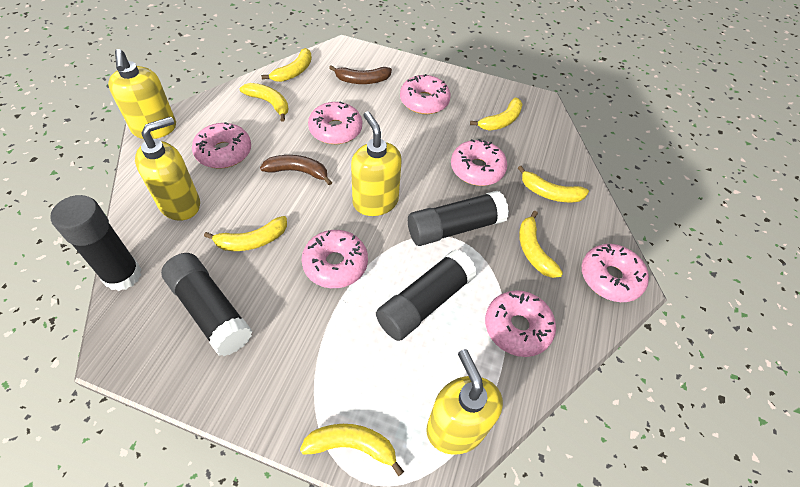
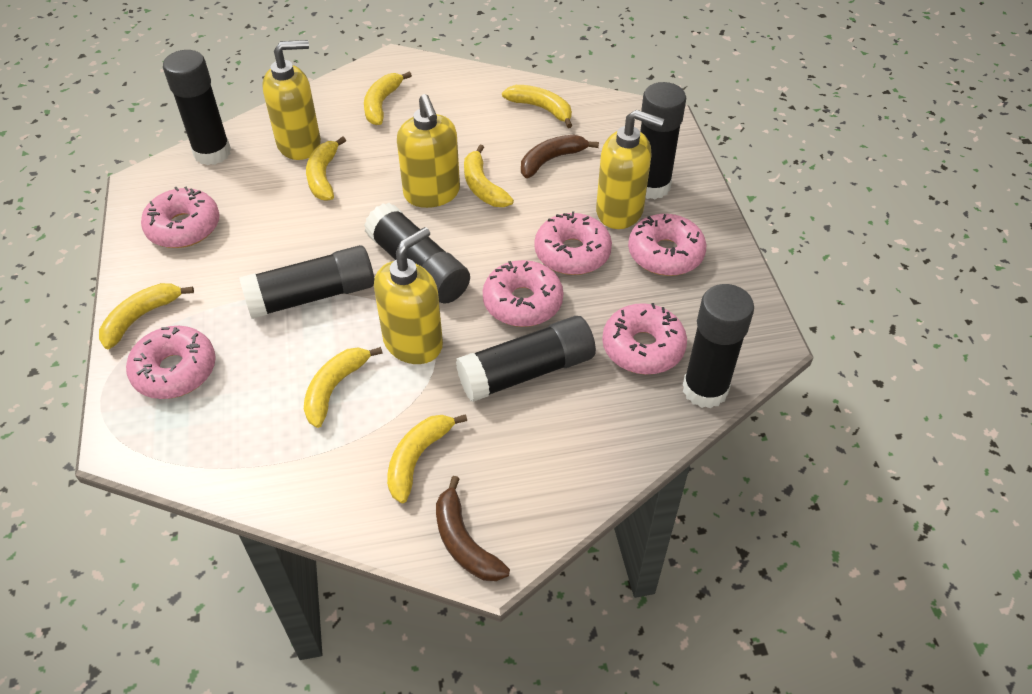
black glue stick: 4 -> 6
pink donut: 7 -> 6

